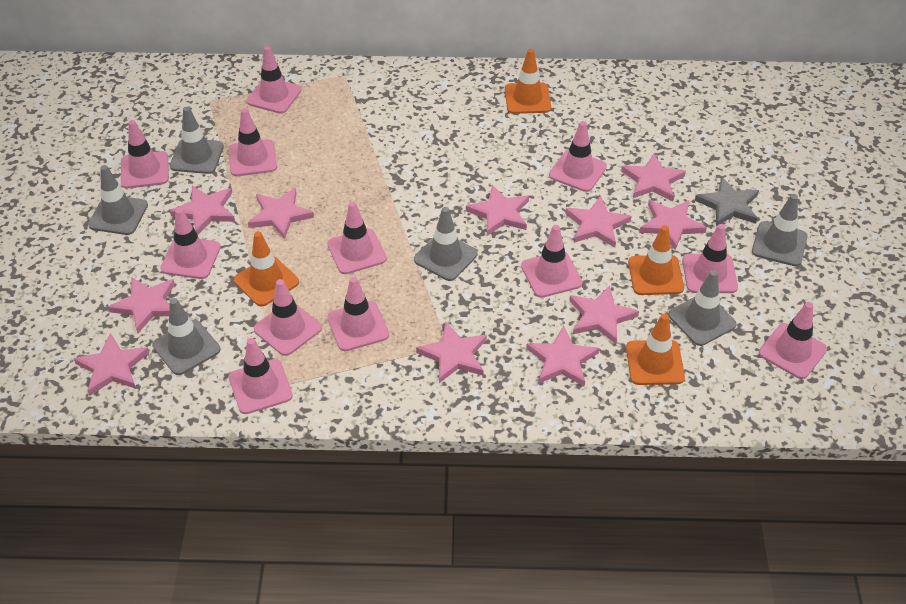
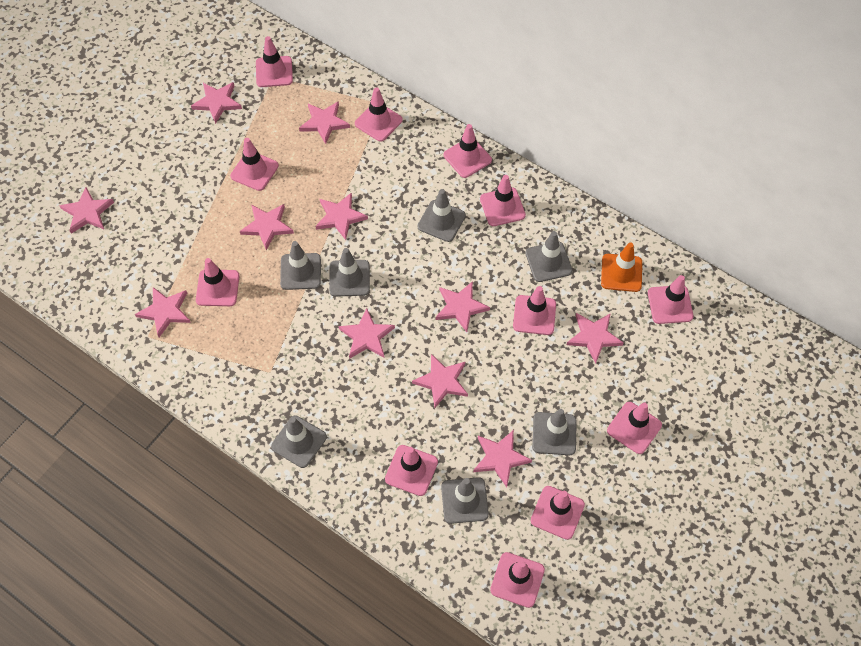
grey star: 1 -> 0
grey traffic cone: 6 -> 7
orange traffic cone: 4 -> 1

